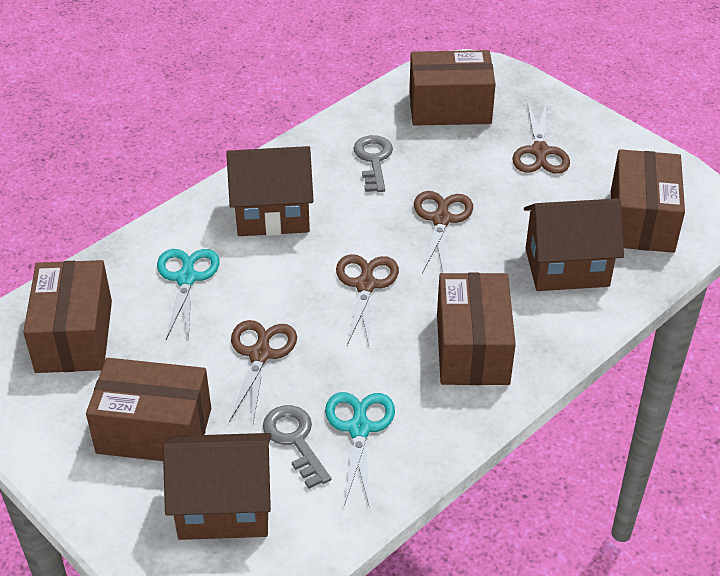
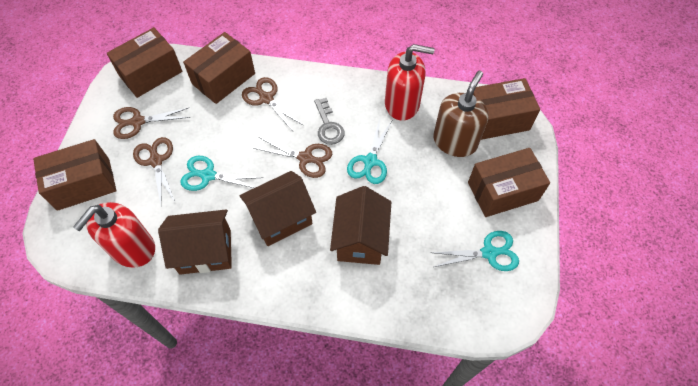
brown soap dispenser: 0 -> 1
grey key: 2 -> 1
red soap dispenser: 0 -> 2
turquoise scissors: 2 -> 3

